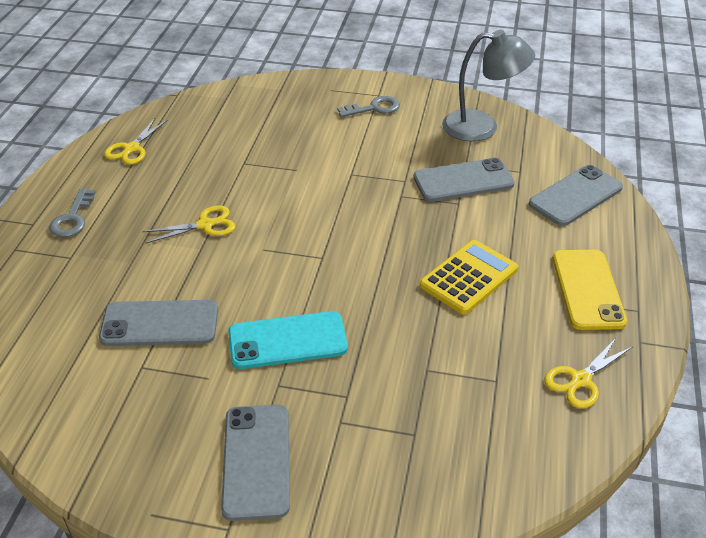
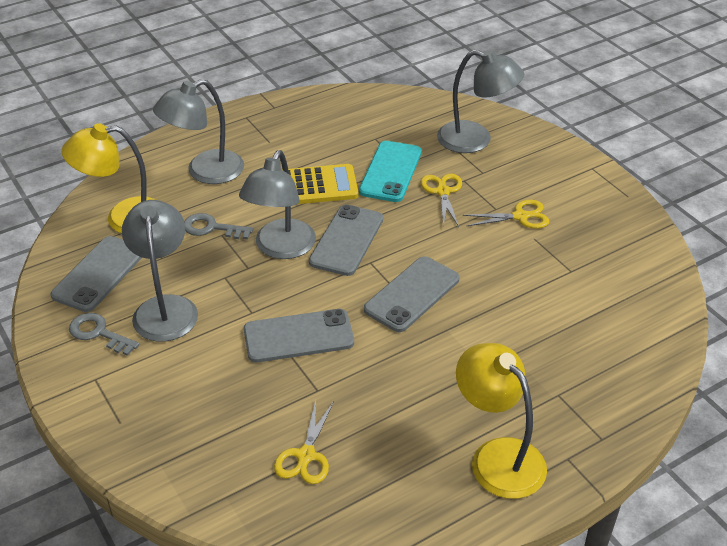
grey lamp: 1 -> 4
yellow lamp: 0 -> 2
yellow phone: 1 -> 0

